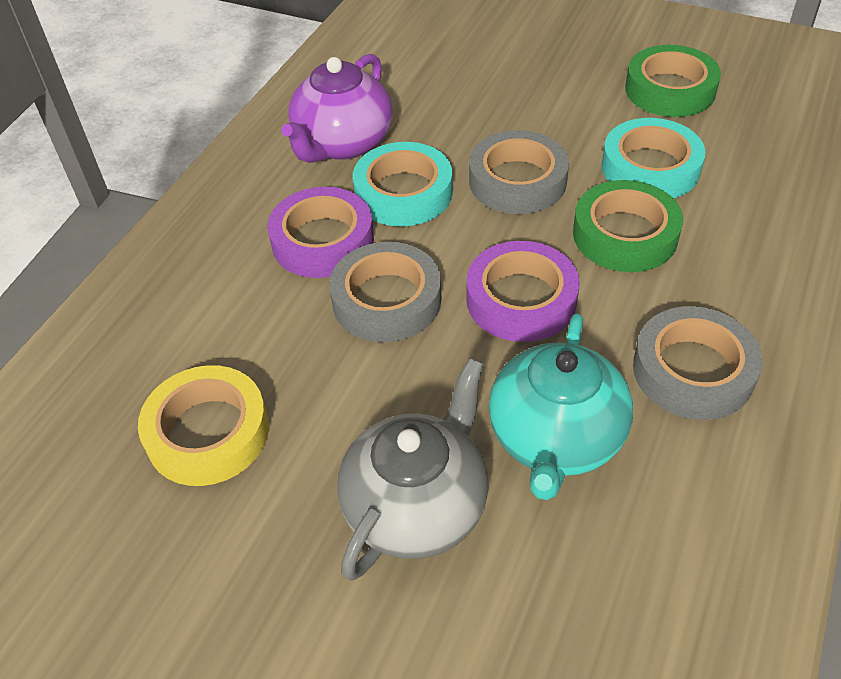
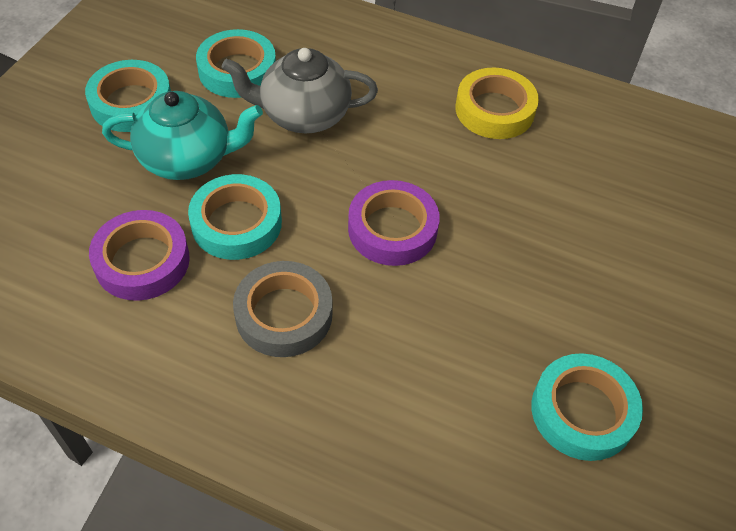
green tape: 2 -> 0
grey tape: 3 -> 1
purple teapot: 1 -> 0
turquoise tape: 2 -> 4

